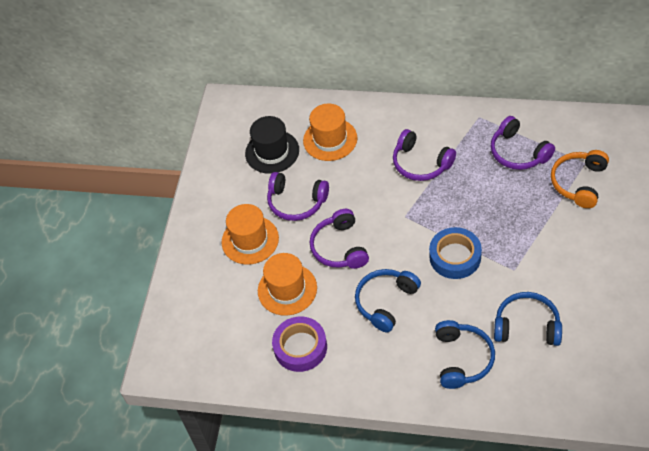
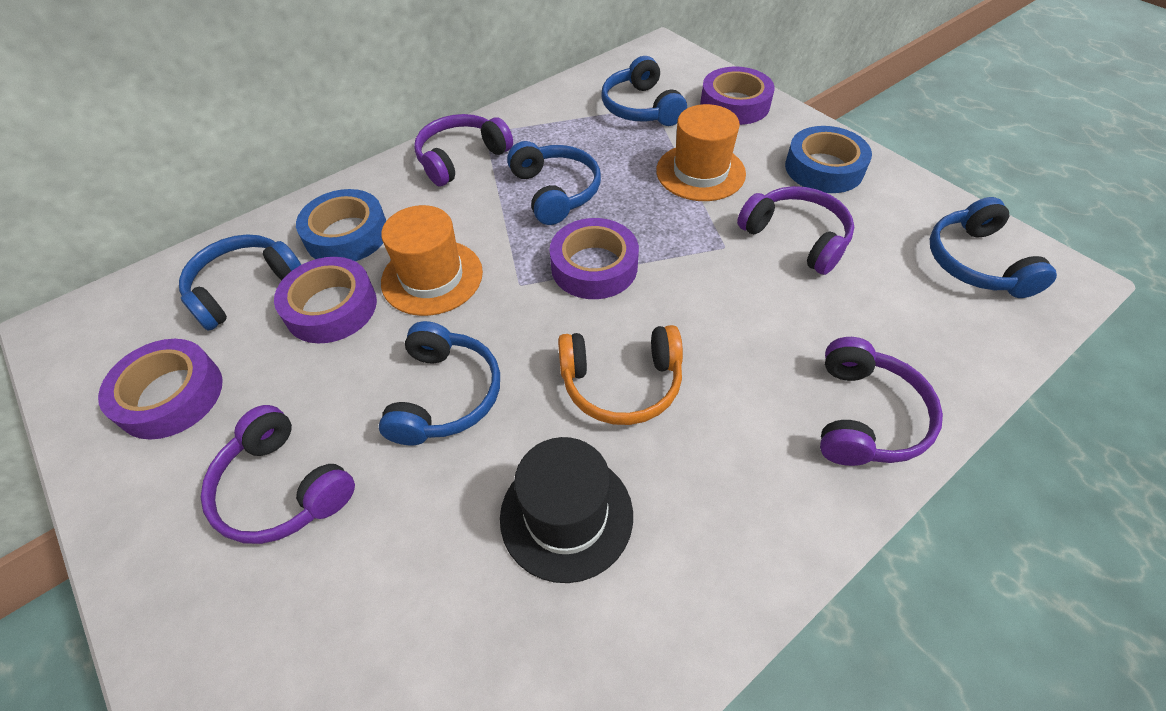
blue headphones: 3 -> 5
blue tape: 1 -> 2
orange hat: 3 -> 2
purple tape: 1 -> 4

